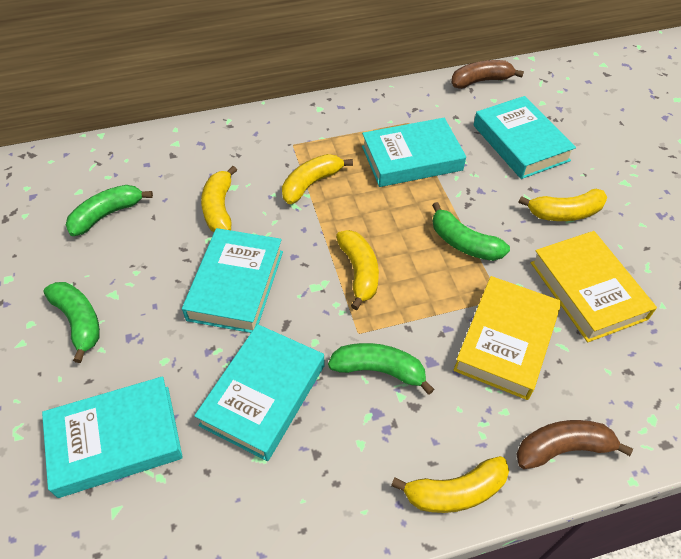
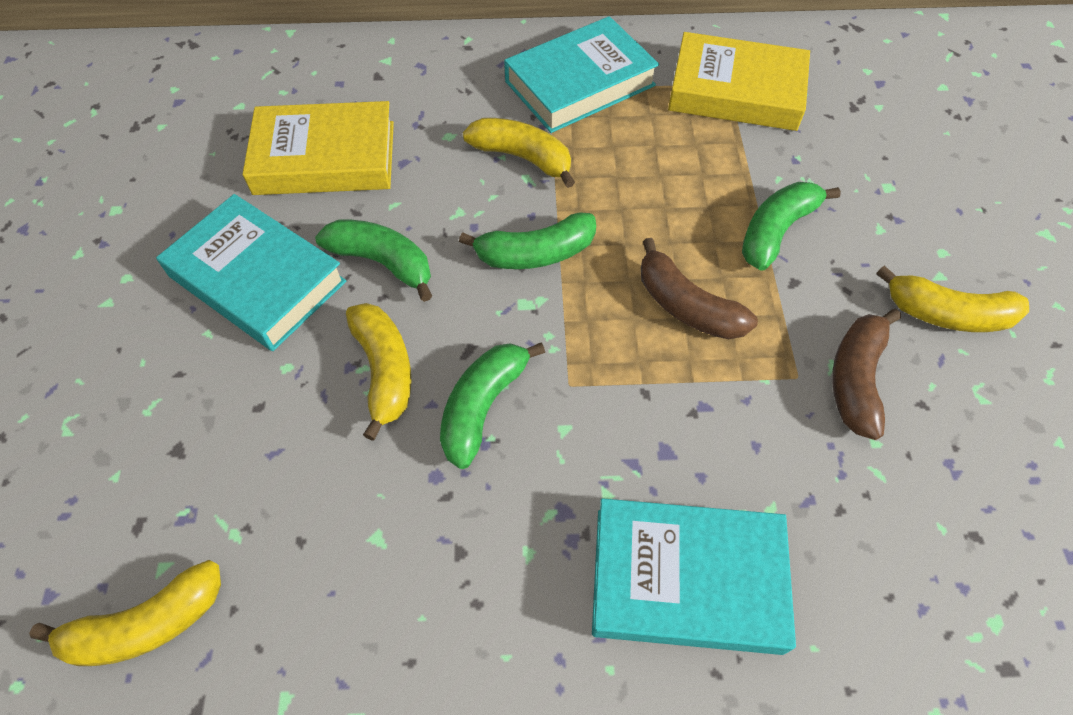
turquoise book: 5 -> 3
yellow banana: 5 -> 4

